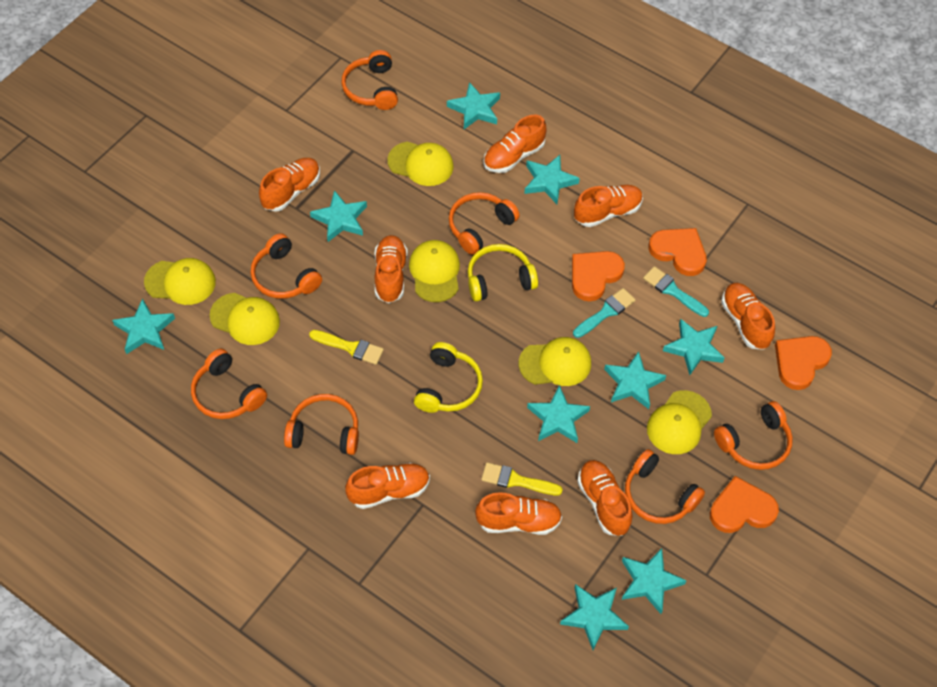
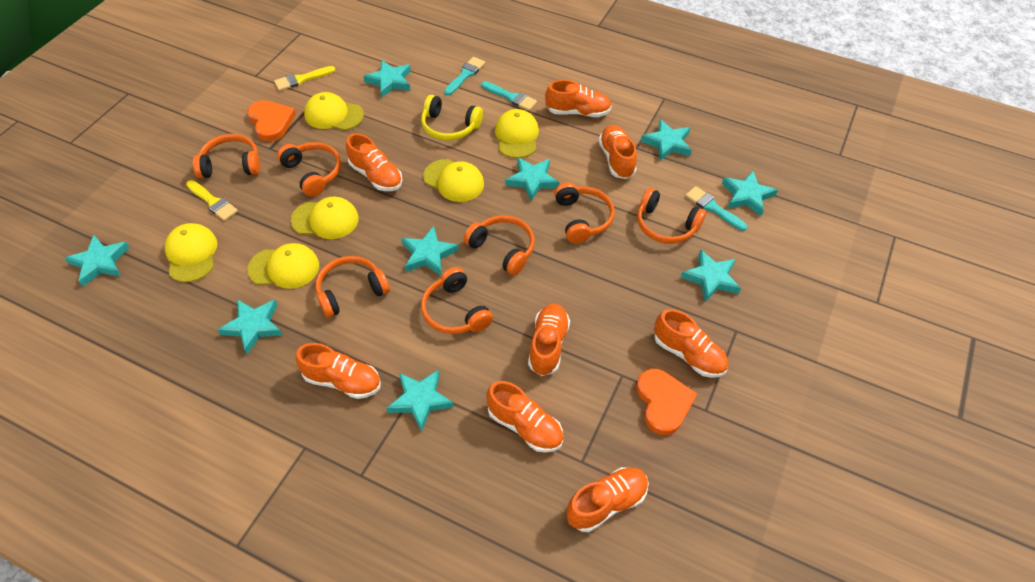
orange heart: 4 -> 2
turquoise brush: 2 -> 3
yellow headphones: 2 -> 1

